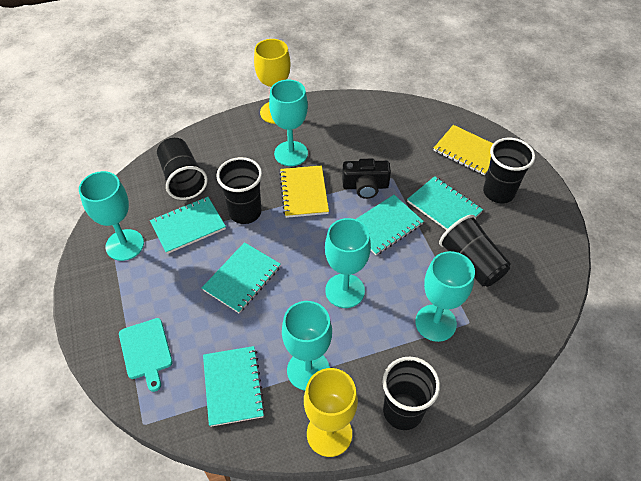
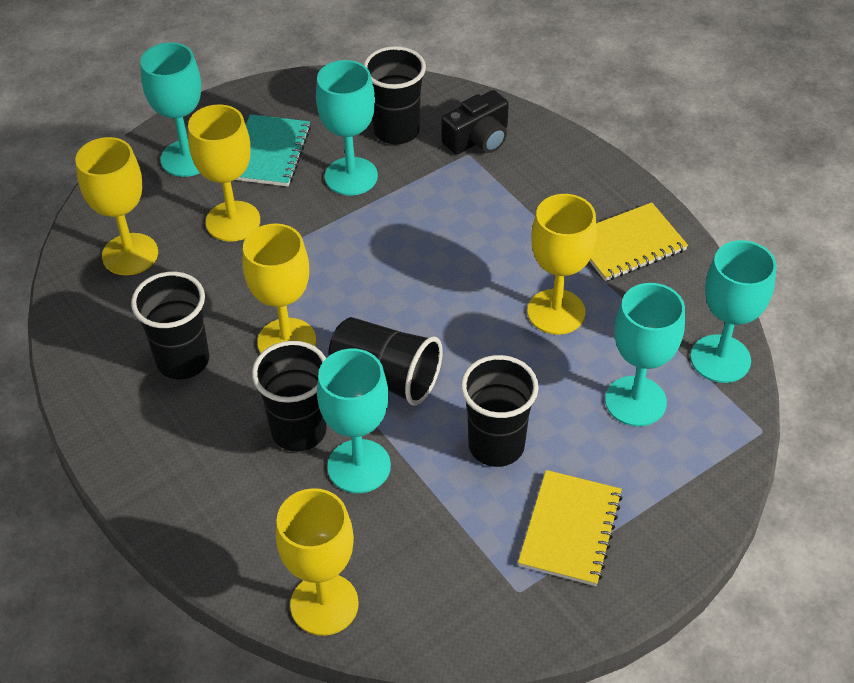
turquoise cutting board: 1 -> 0
turquoise notebook: 5 -> 1
yellow goblet: 2 -> 5

